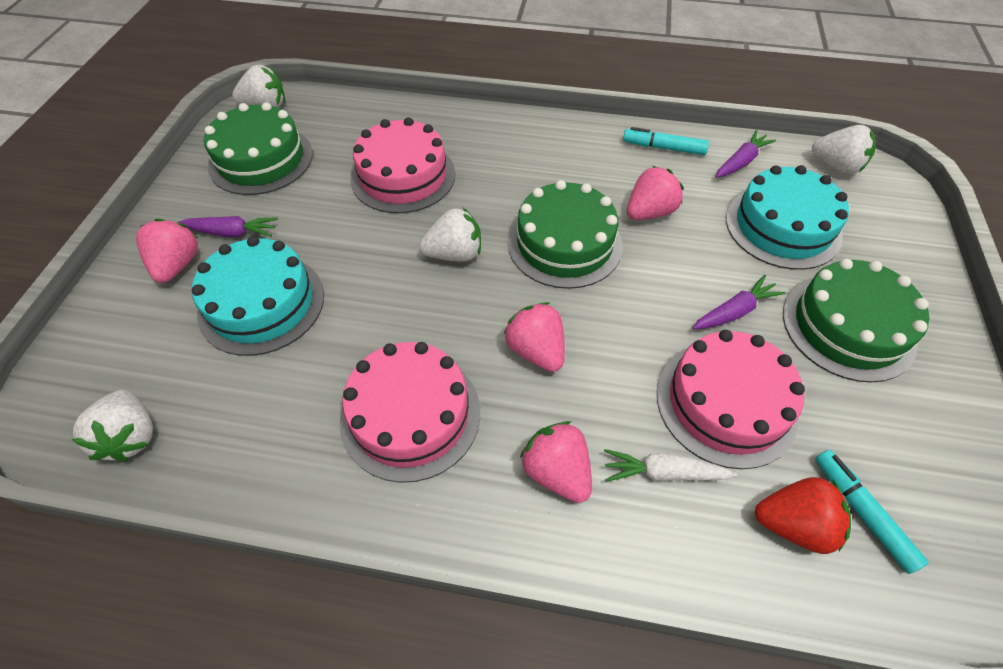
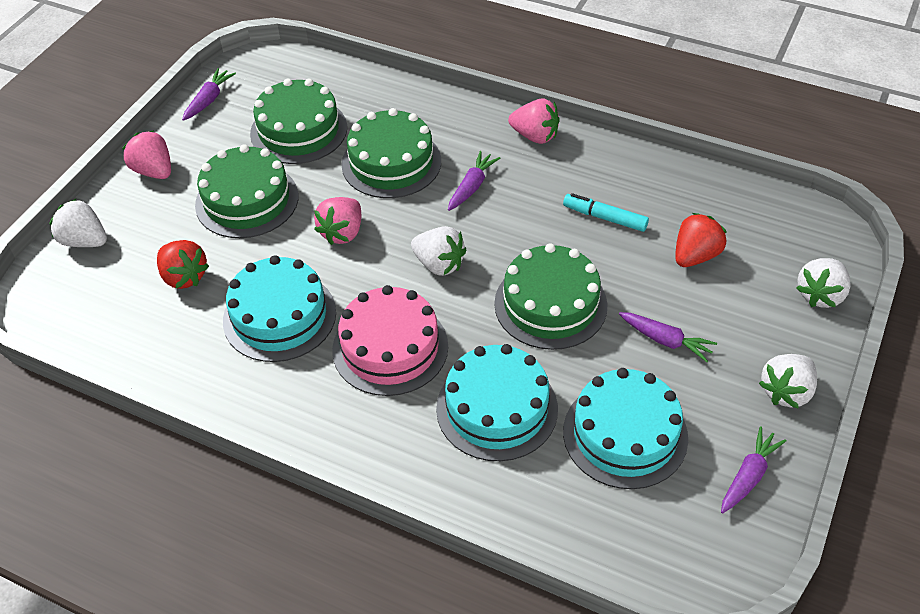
green cake: 3 -> 4
pink cake: 3 -> 1
pink strawberry: 4 -> 3
purple carrot: 3 -> 4
red strawberry: 1 -> 2
turquoise cake: 2 -> 3
turquoise marker: 2 -> 1
white carrot: 1 -> 0

